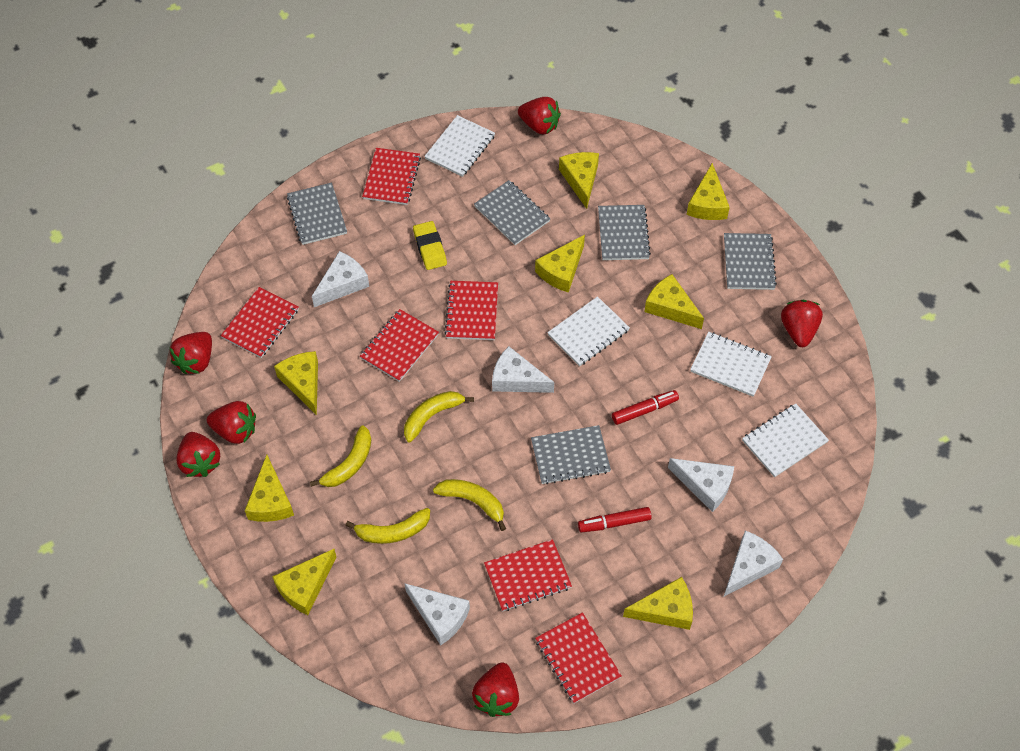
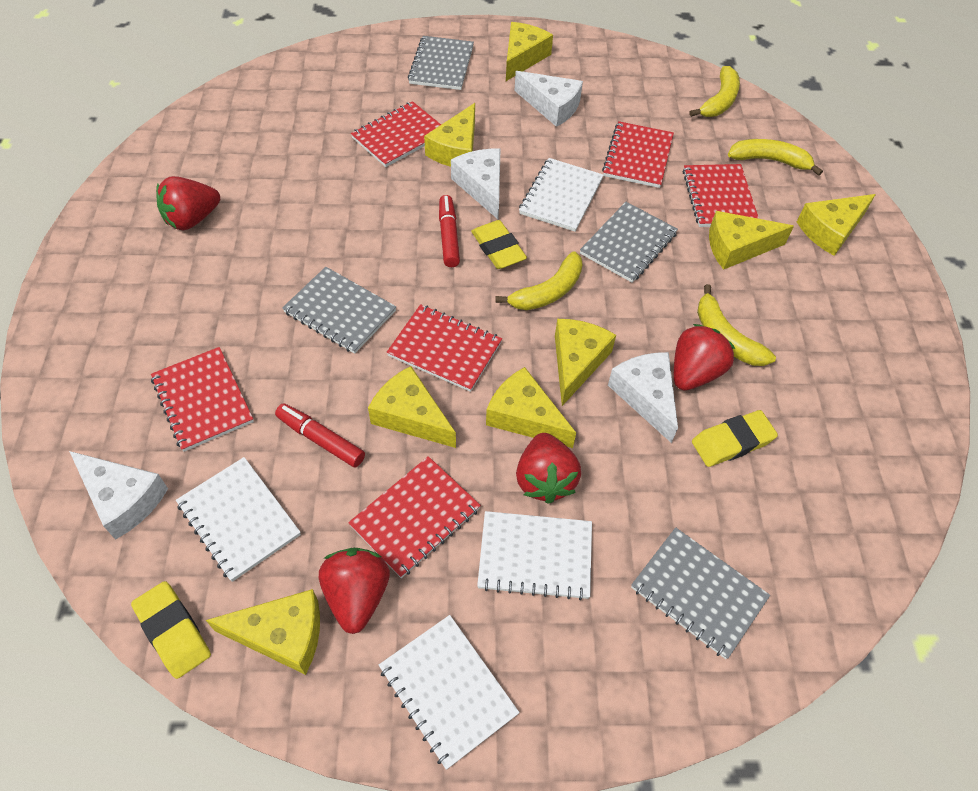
grey notebook: 5 -> 4
red strawberry: 6 -> 4
white cheese: 5 -> 4
yellow eraser: 1 -> 3

